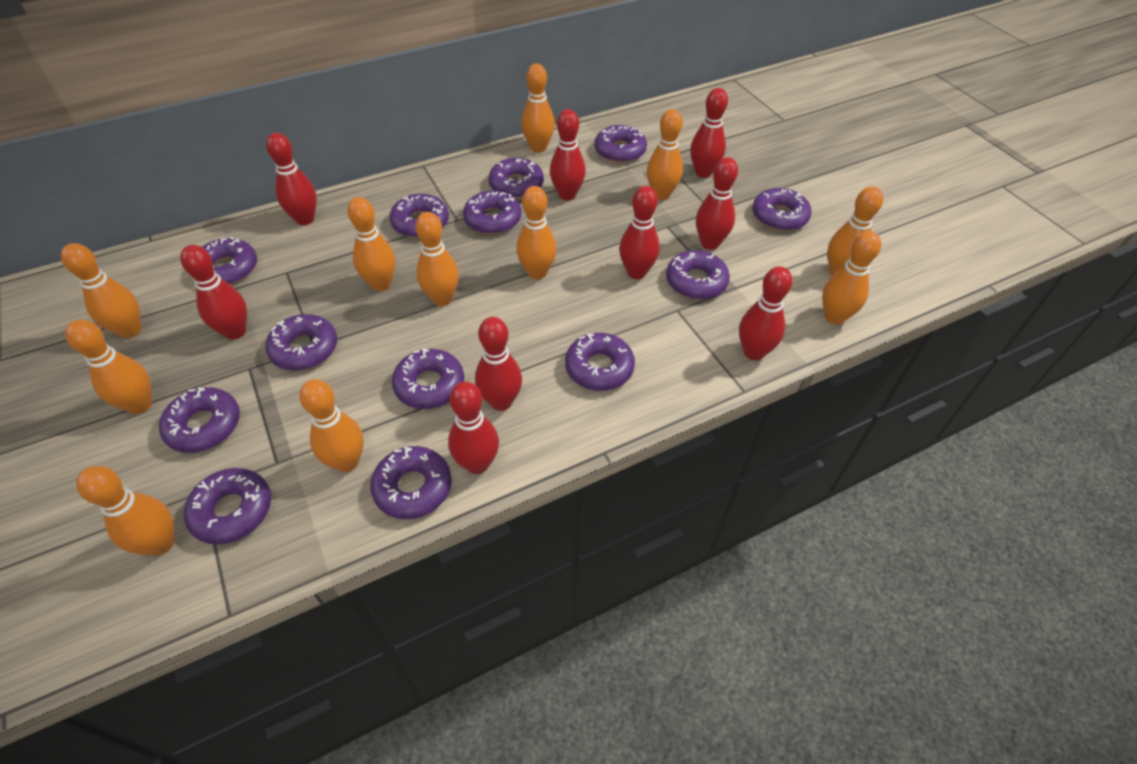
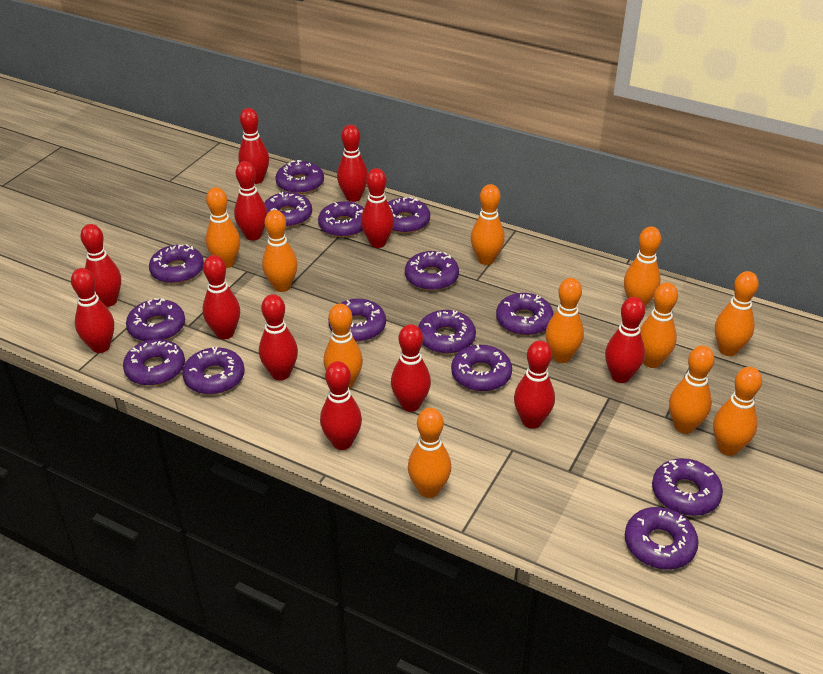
purple donut: 13 -> 15
red bowling pin: 9 -> 12

